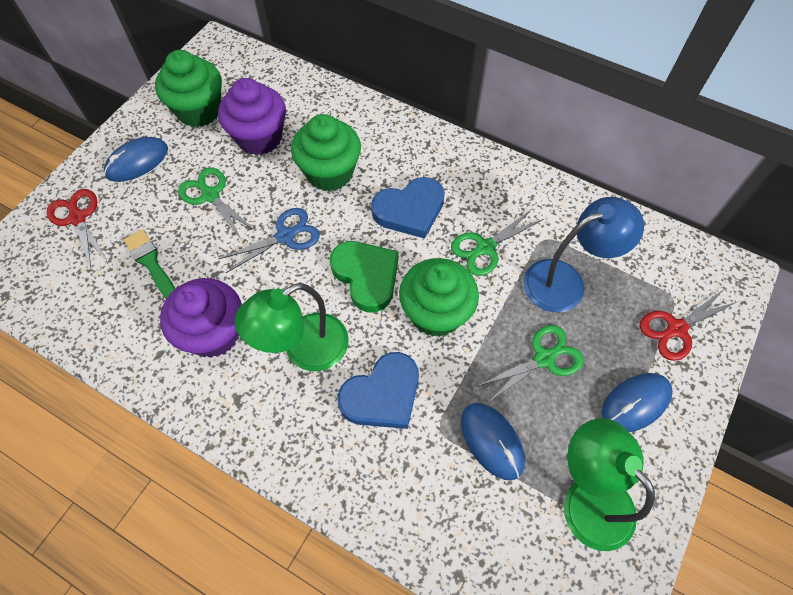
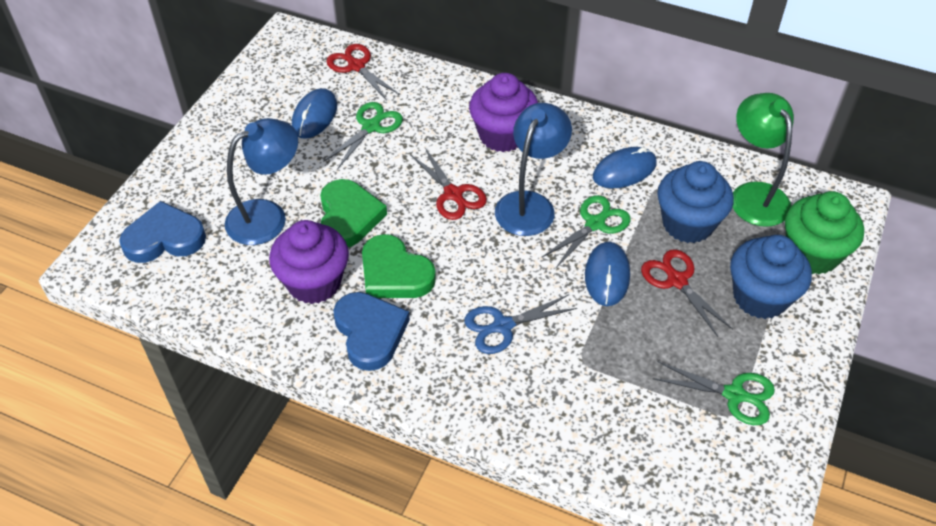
blue cupcake: 0 -> 2
blue lamp: 1 -> 2
green brush: 1 -> 0
green cupcake: 3 -> 1
green heart: 1 -> 2
green lamp: 2 -> 1
red scissors: 2 -> 3

